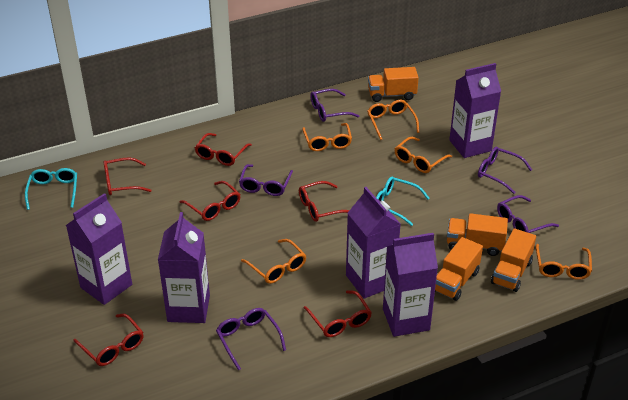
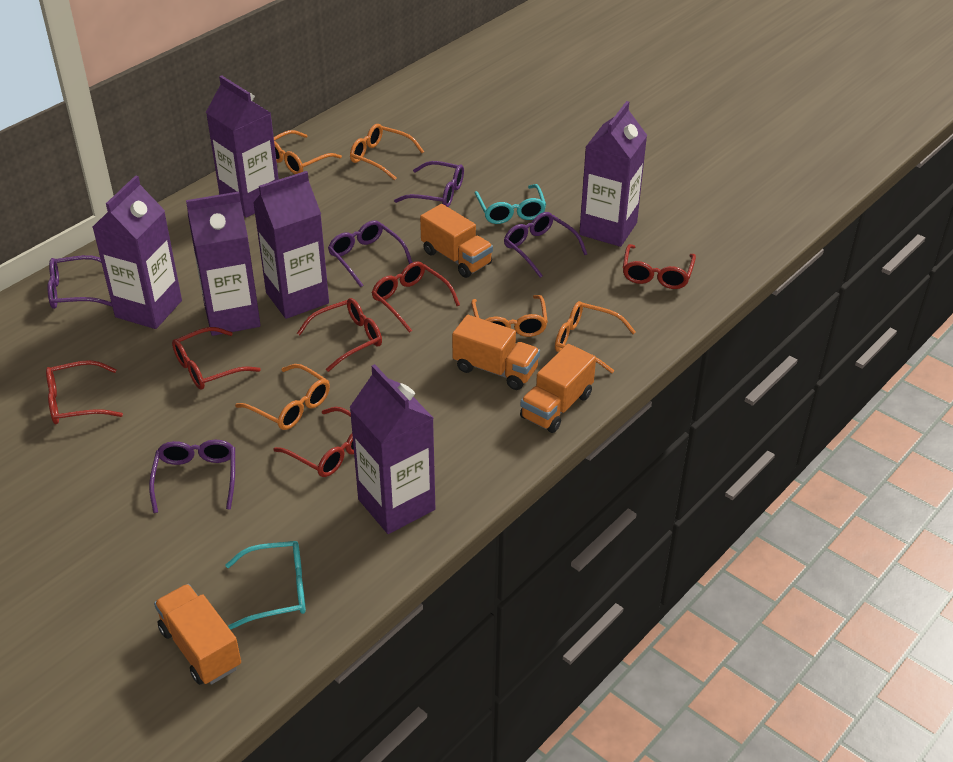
purple carton: 5 -> 6

